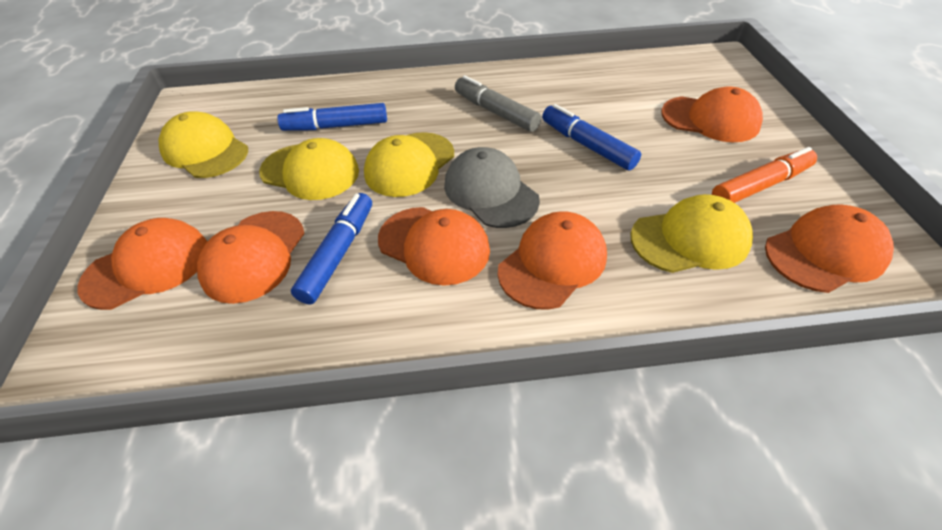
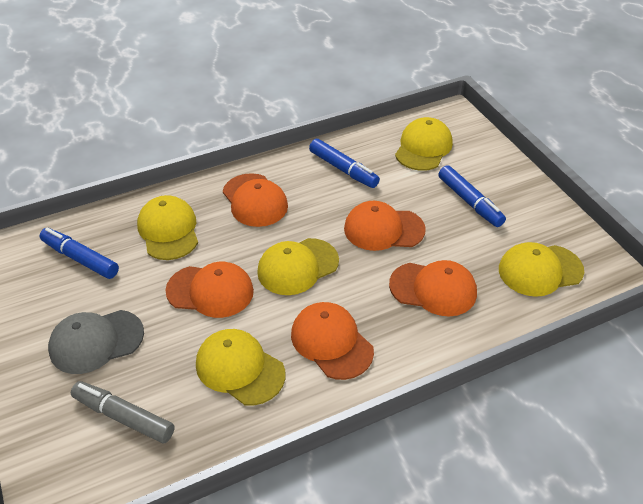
orange cap: 6 -> 5
orange marker: 1 -> 0
yellow cap: 4 -> 5

